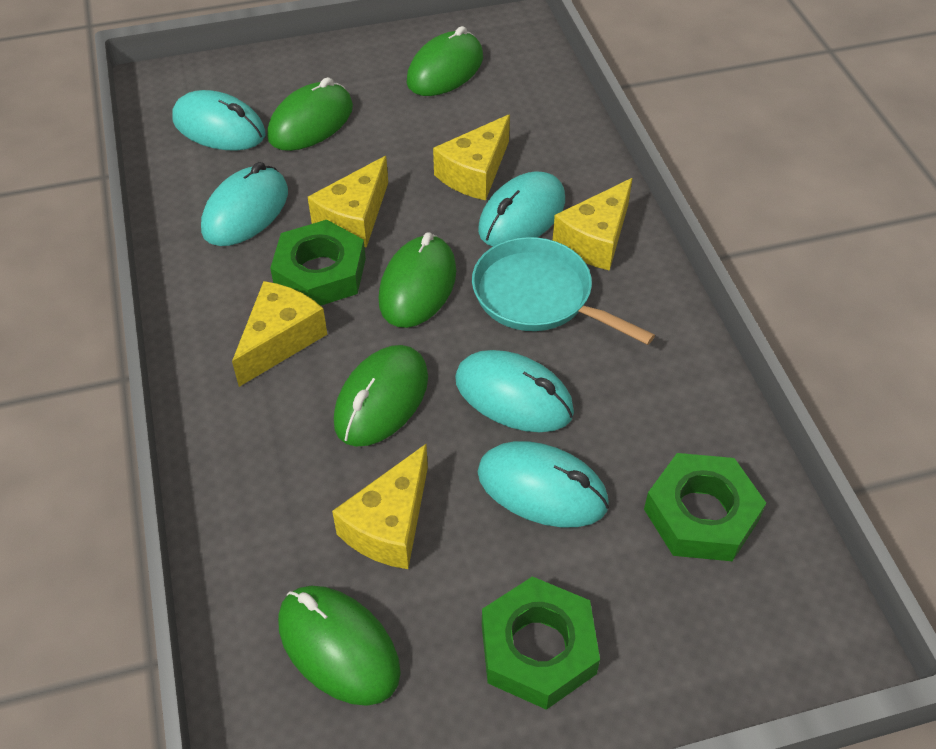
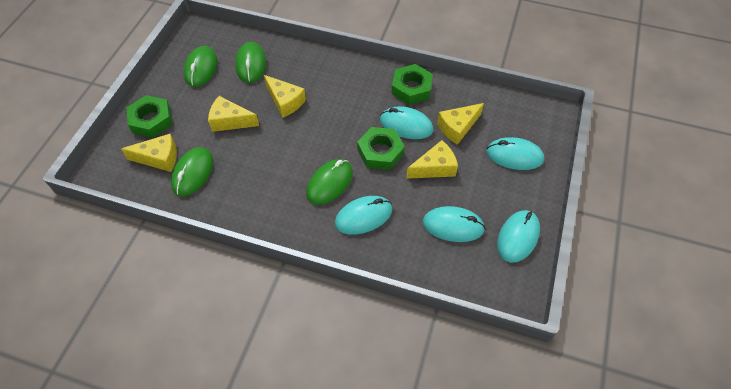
green mouse: 5 -> 4
turquoise pan: 1 -> 0

